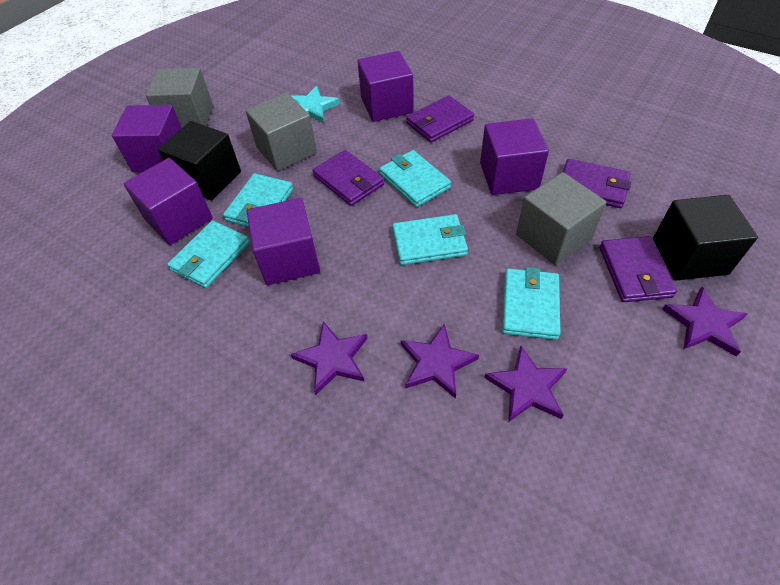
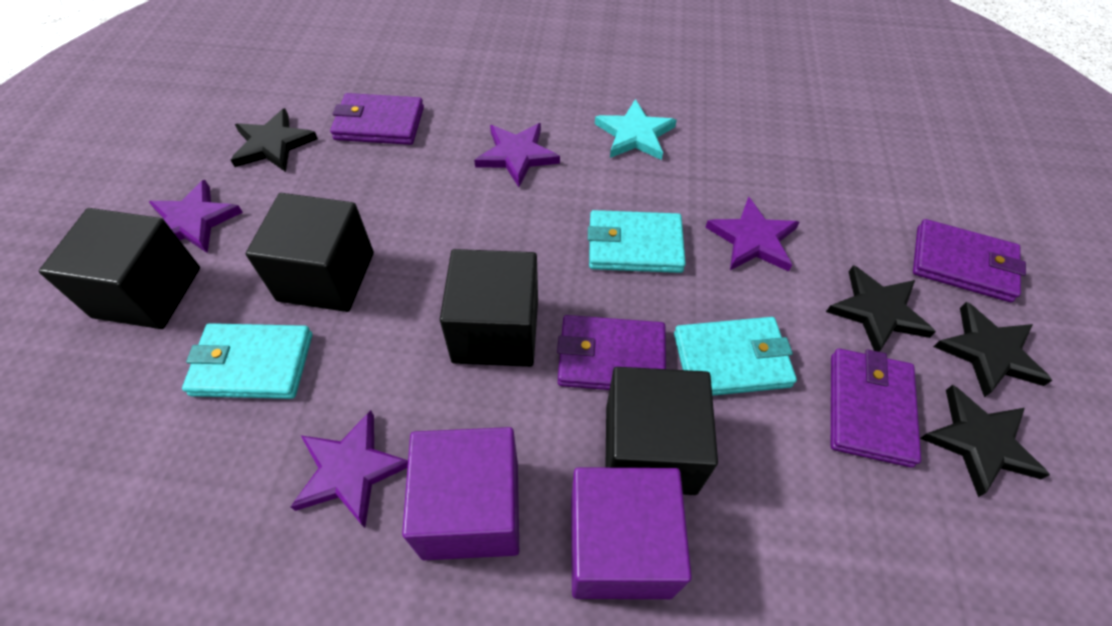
black cube: 2 -> 4
black star: 0 -> 4
grey cube: 3 -> 0
purple cube: 5 -> 2
turquoise wallet: 5 -> 3

